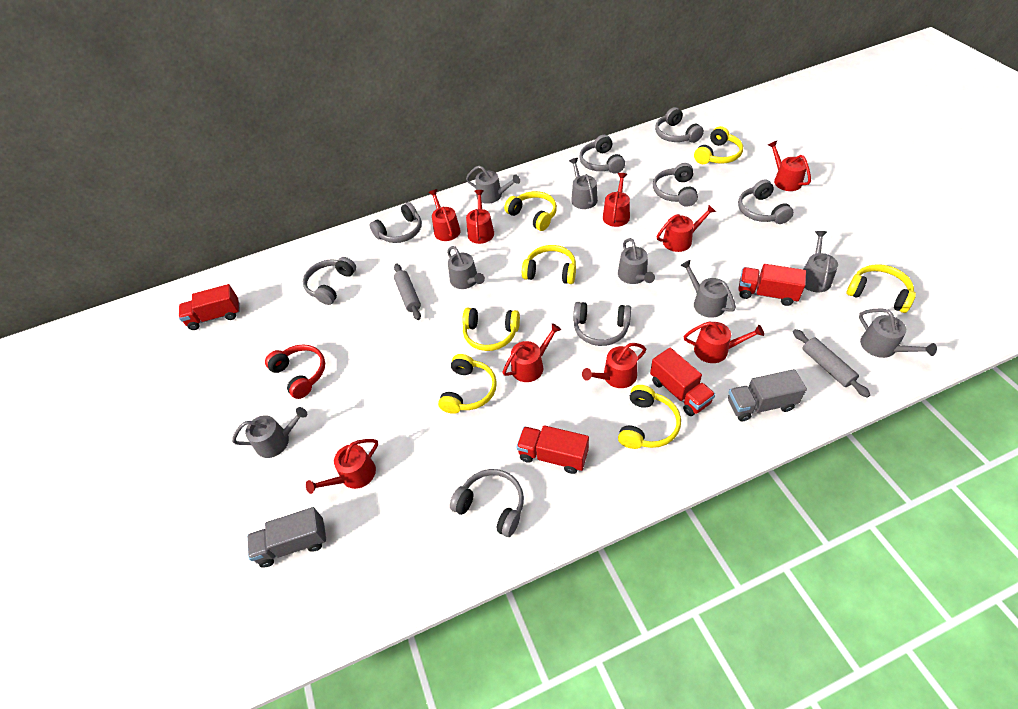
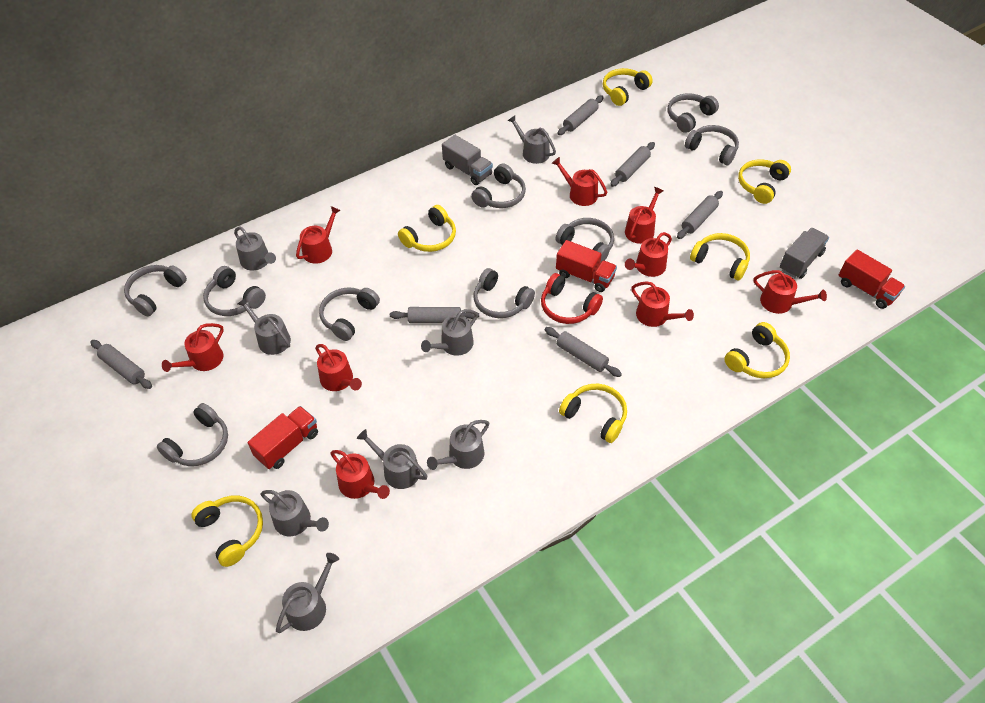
grey headphones: 8 -> 9
grey rolling pin: 2 -> 6
red truck: 4 -> 3

